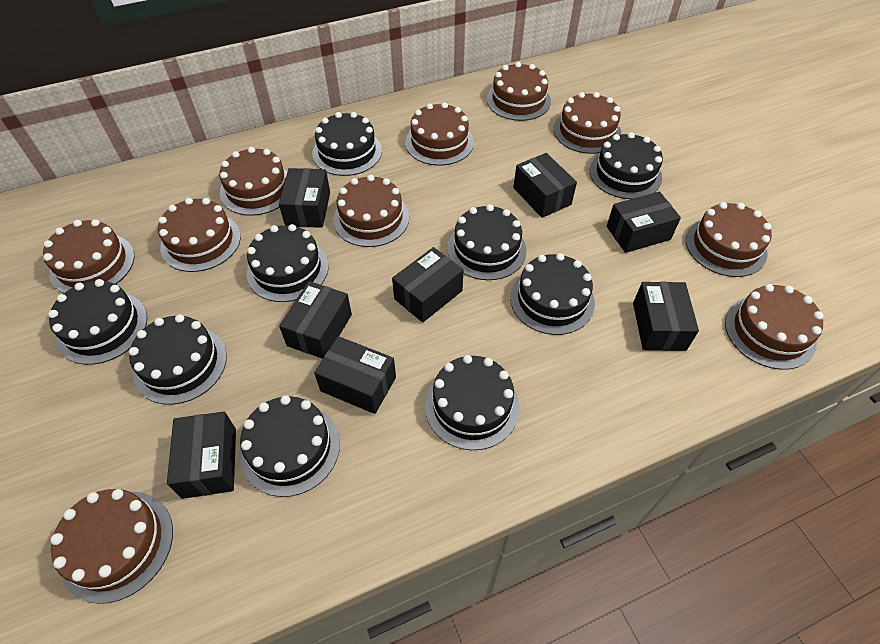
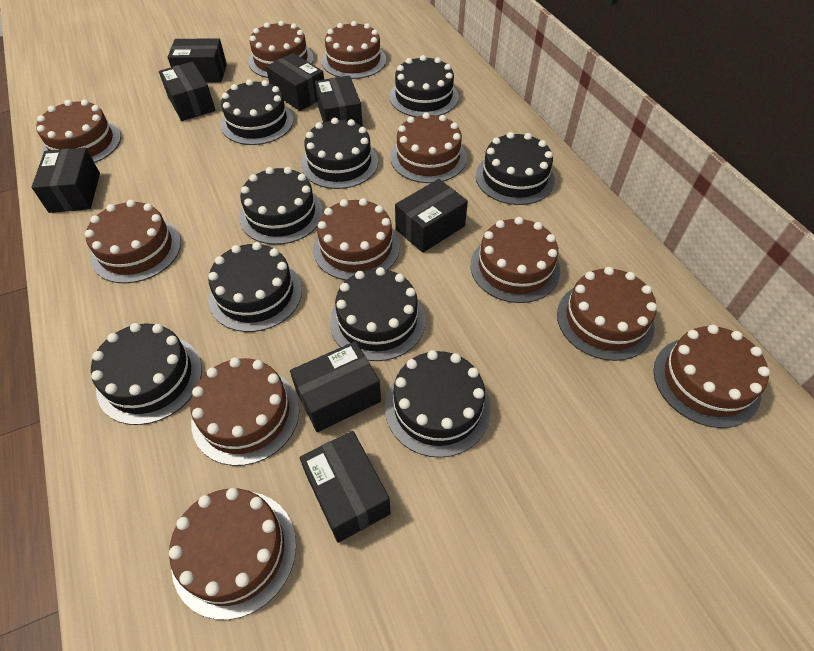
brown cake: 10 -> 11

